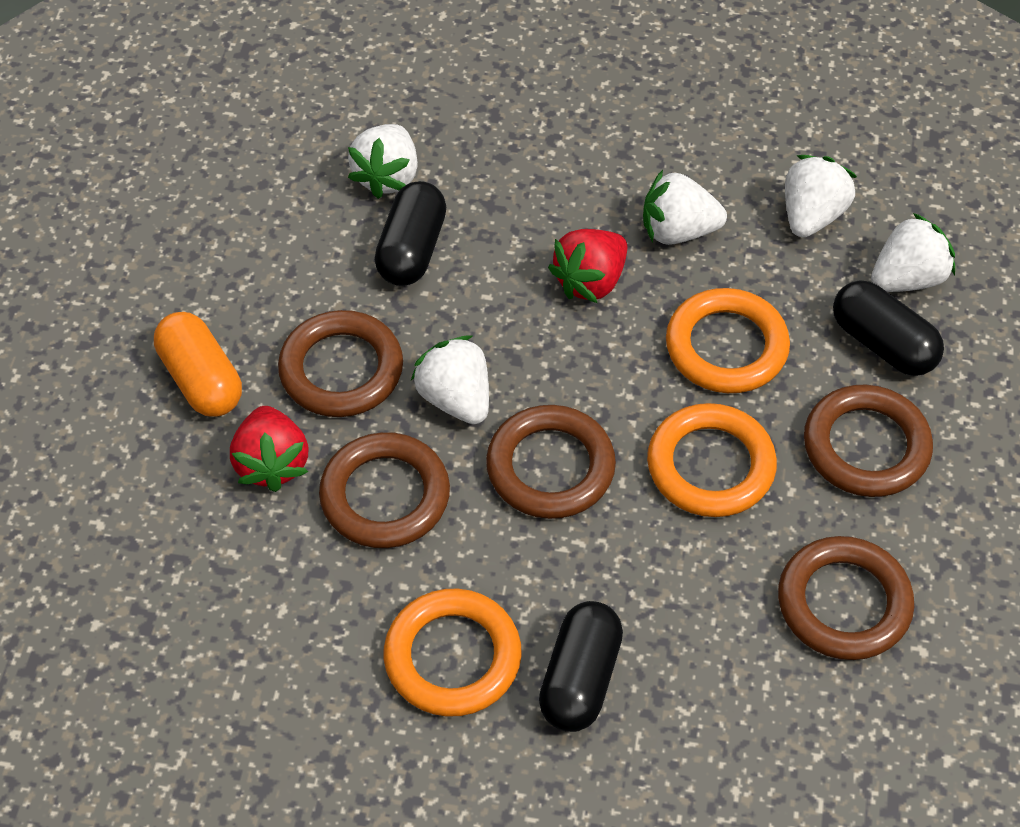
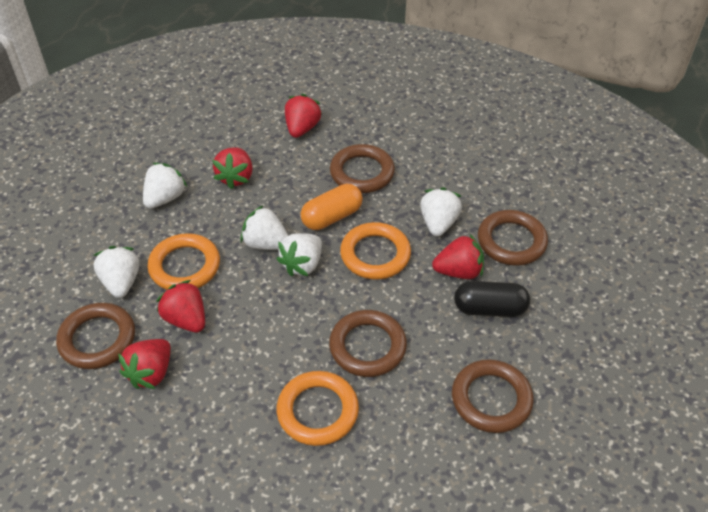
black capsule: 3 -> 1
red strawberry: 2 -> 5

